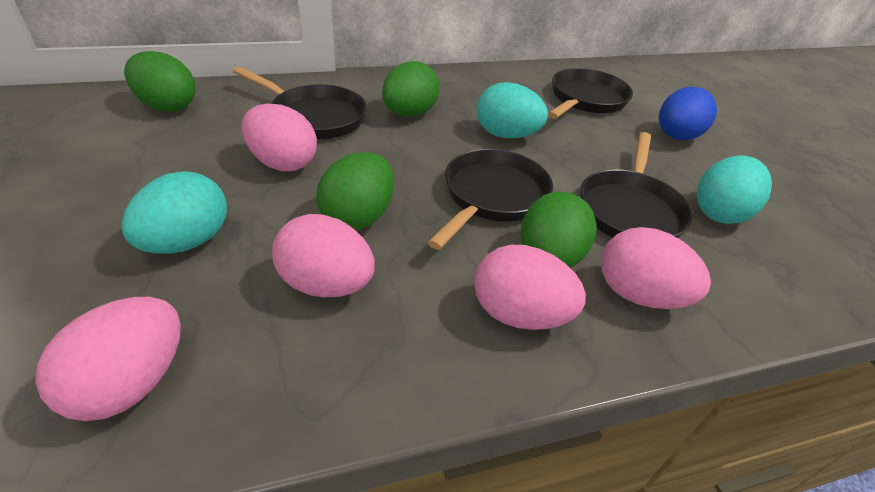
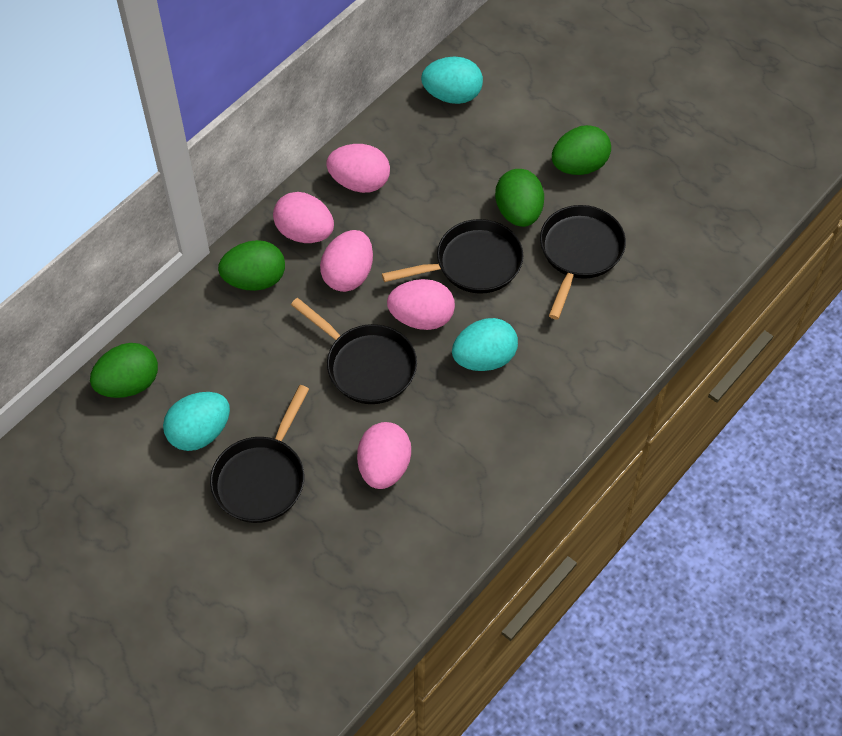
blue egg: 1 -> 0

